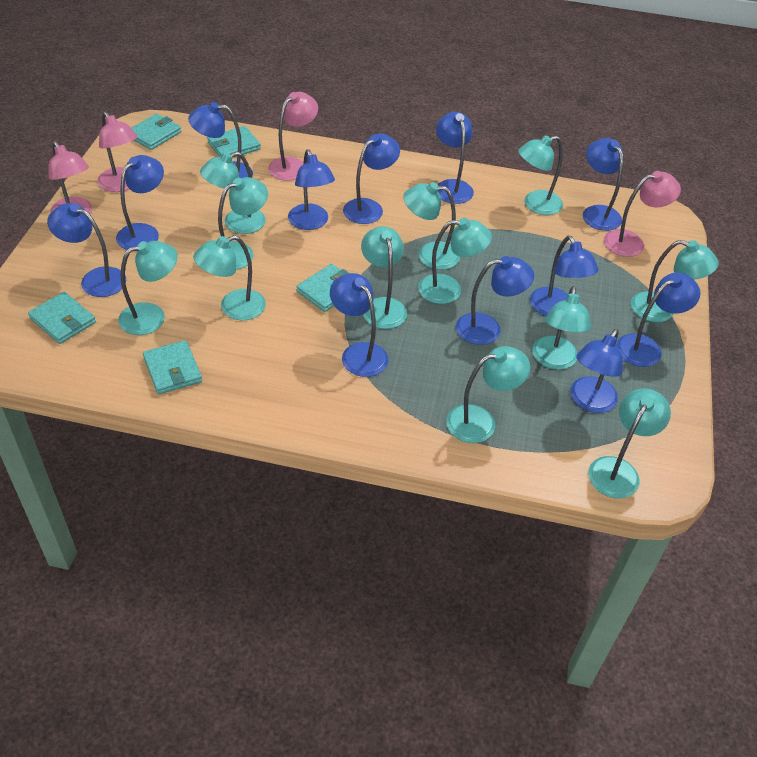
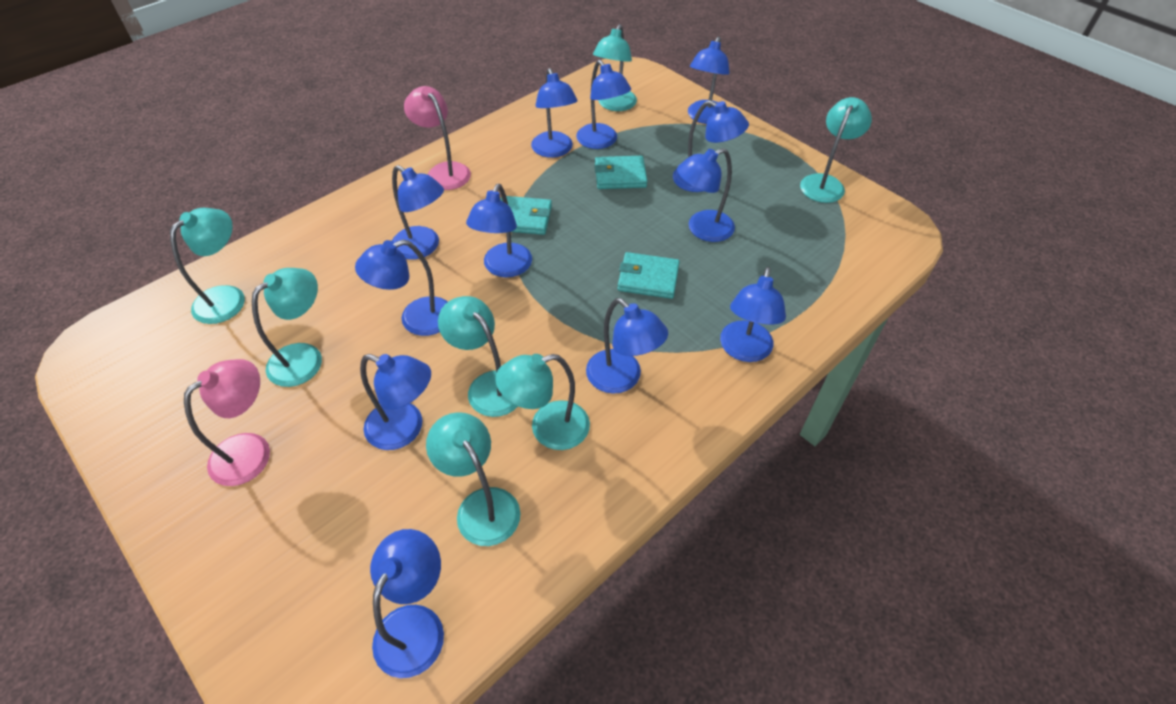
pink lamp: 4 -> 2
turquoise lamp: 12 -> 7
turquoise wallet: 5 -> 3

